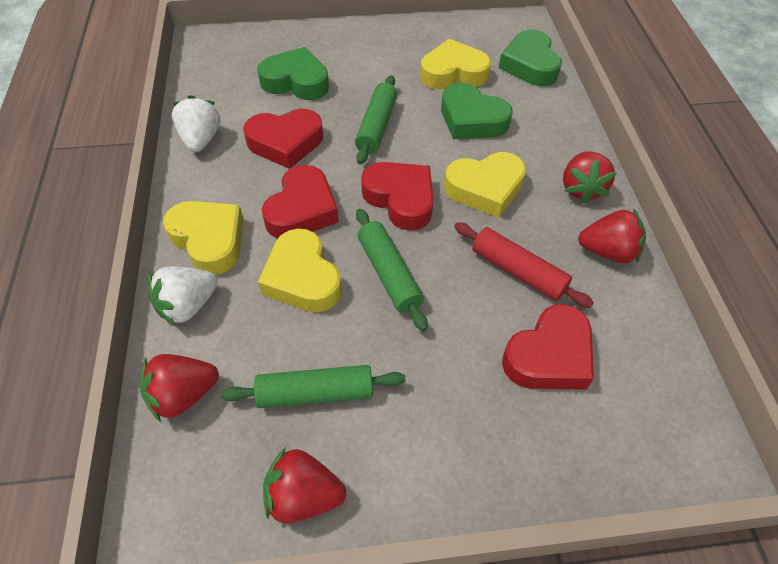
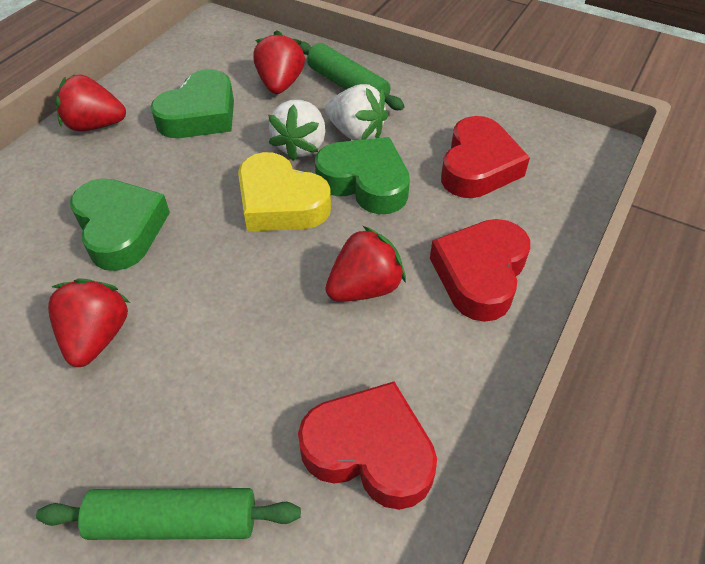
green rolling pin: 3 -> 2
red heart: 4 -> 3
red rolling pin: 1 -> 0
yellow heart: 4 -> 1

